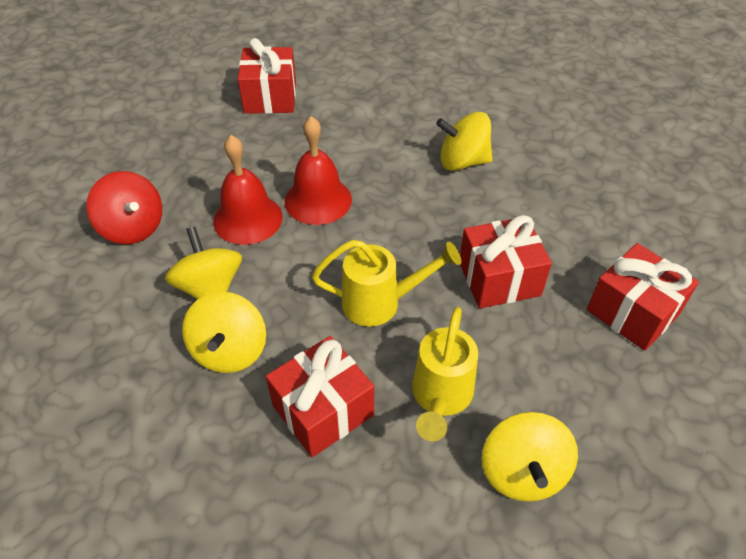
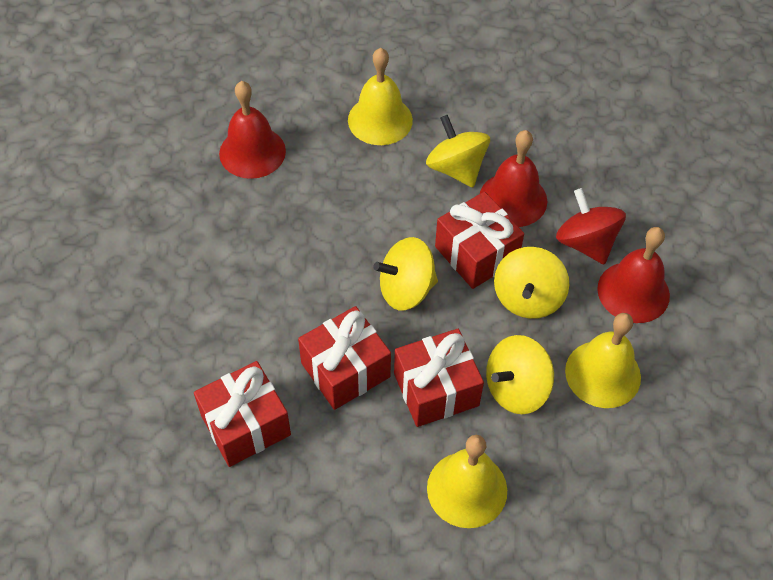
red bell: 2 -> 3
yellow bell: 0 -> 3
yellow watering can: 2 -> 0

